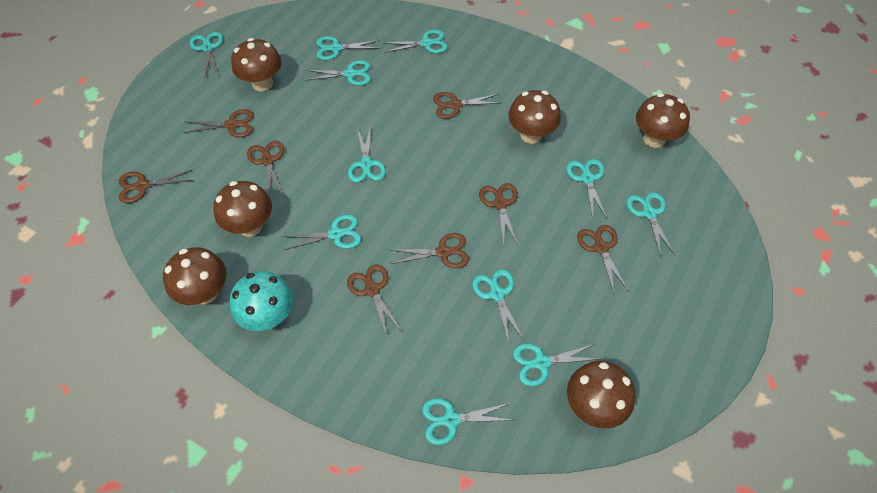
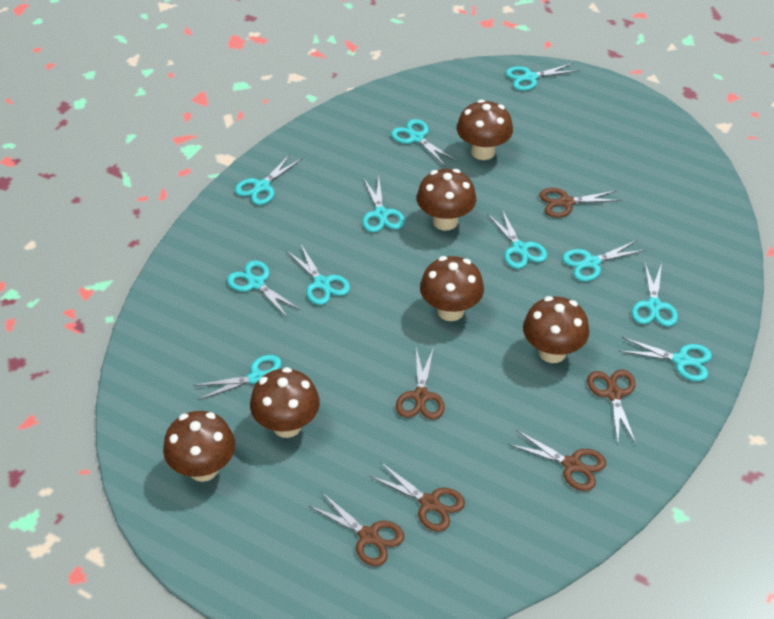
brown scissors: 8 -> 6
turquoise mushroom: 1 -> 0

